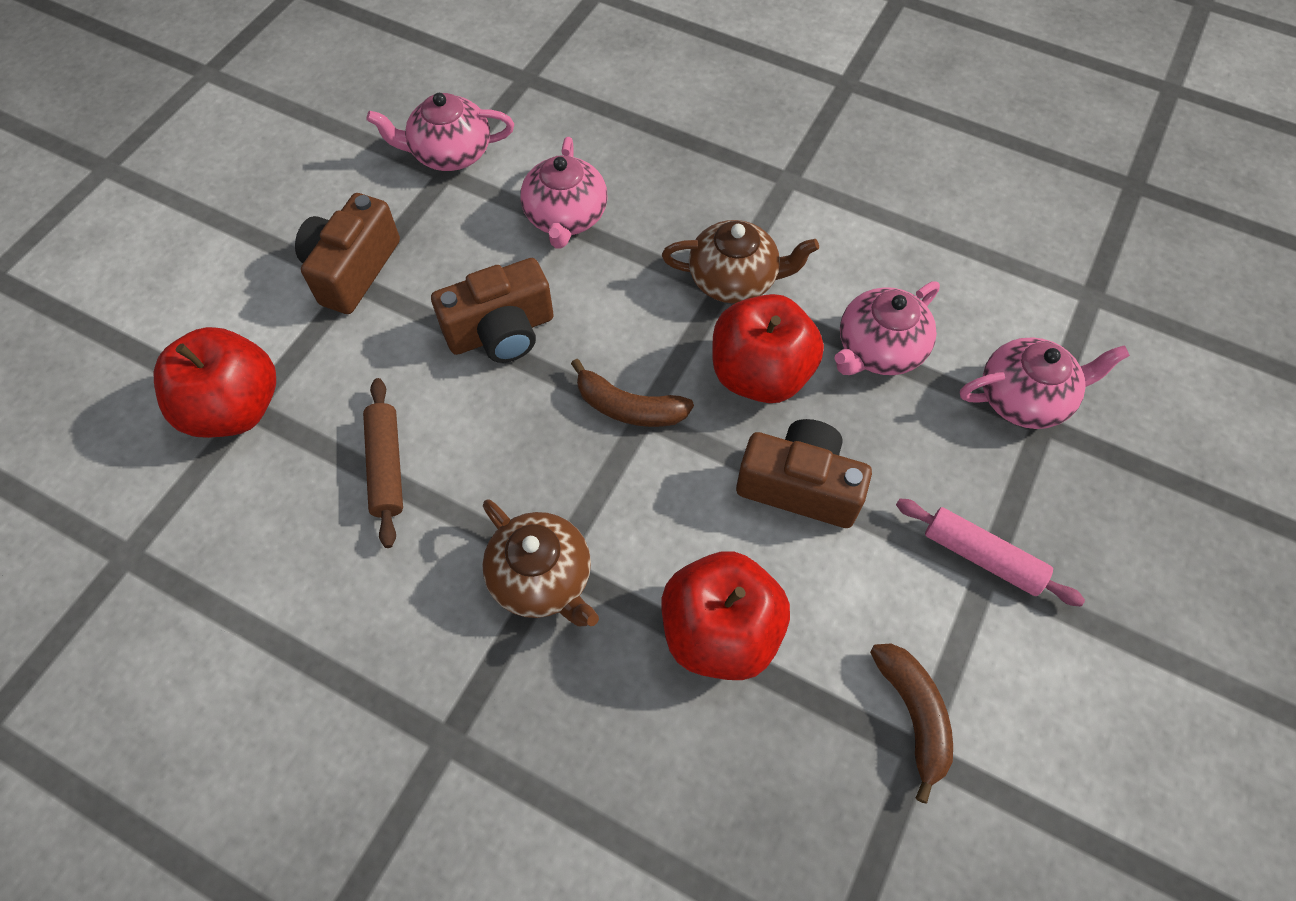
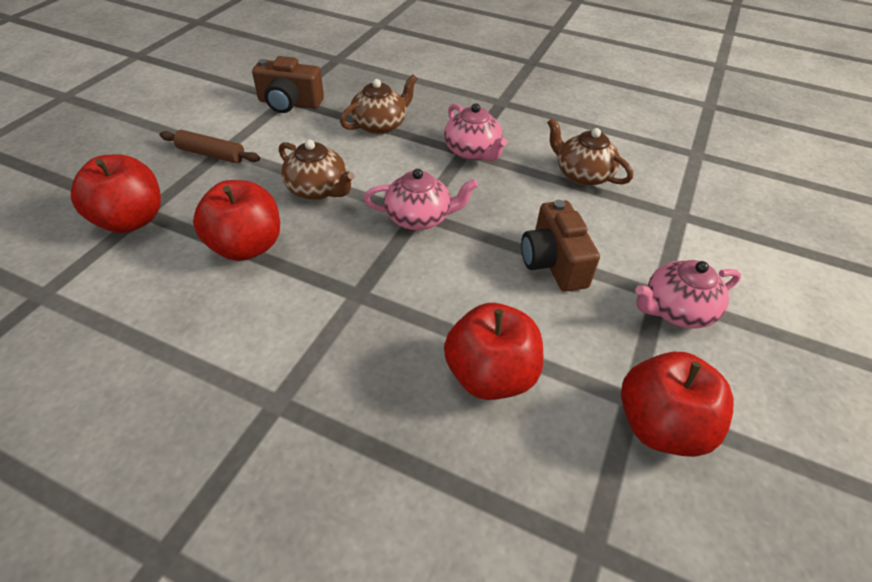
brown banana: 2 -> 0
brown camera: 3 -> 2
brown teapot: 2 -> 3
pink rolling pin: 1 -> 0
pink teapot: 4 -> 3
red apple: 3 -> 4

